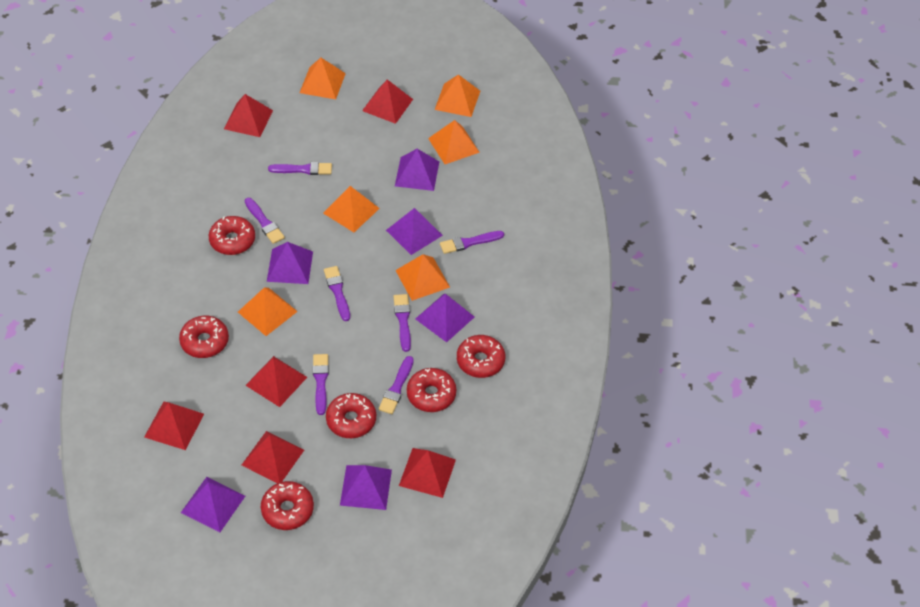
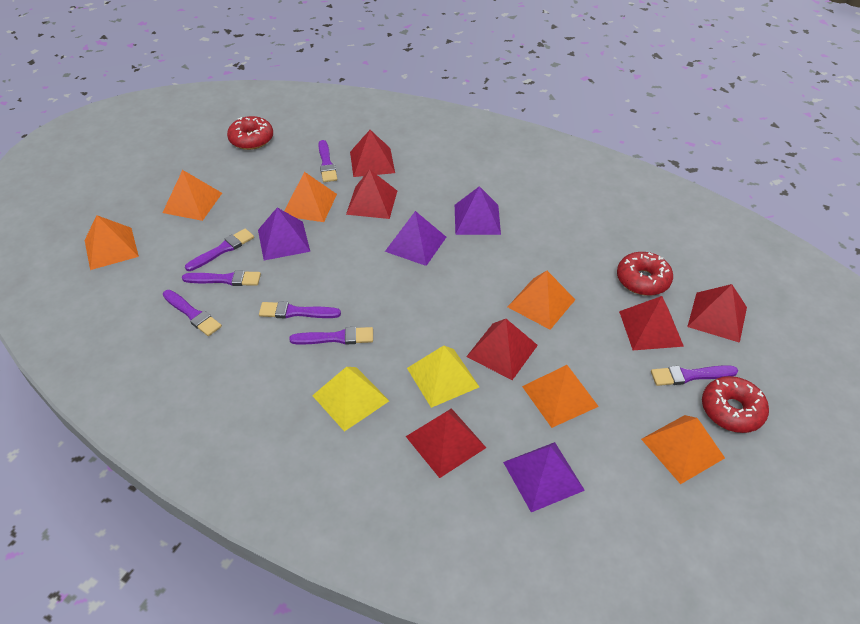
purple pyramid: 6 -> 4
red donut: 6 -> 3
yellow pyramid: 0 -> 2

